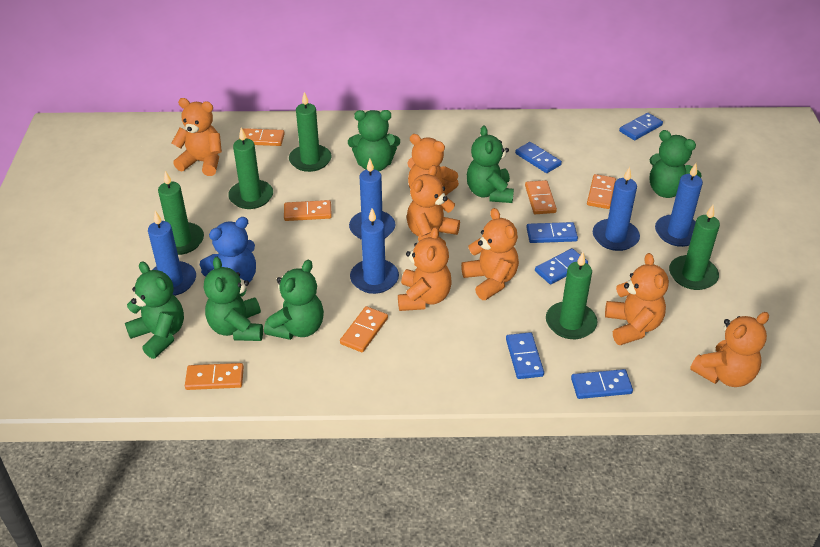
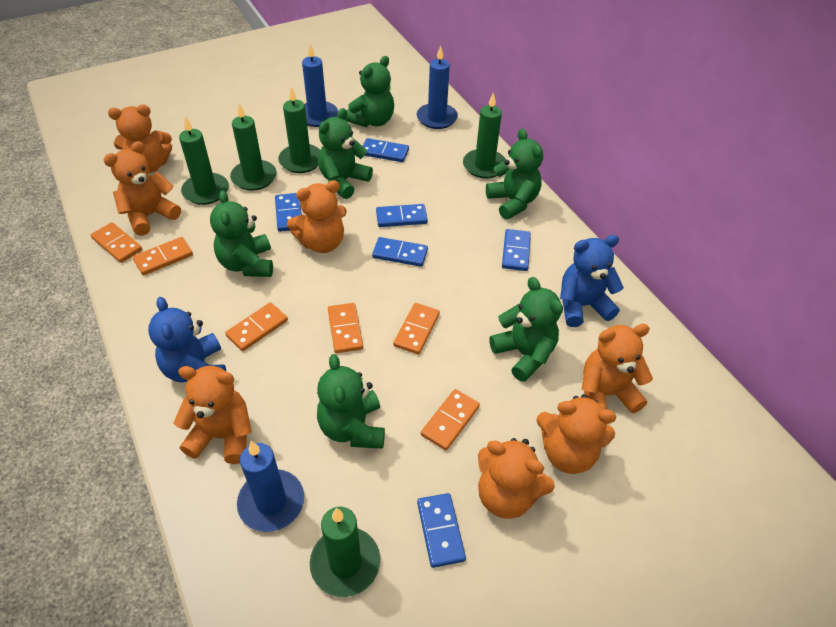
blue candle: 5 -> 3
blue teddy bear: 1 -> 2

